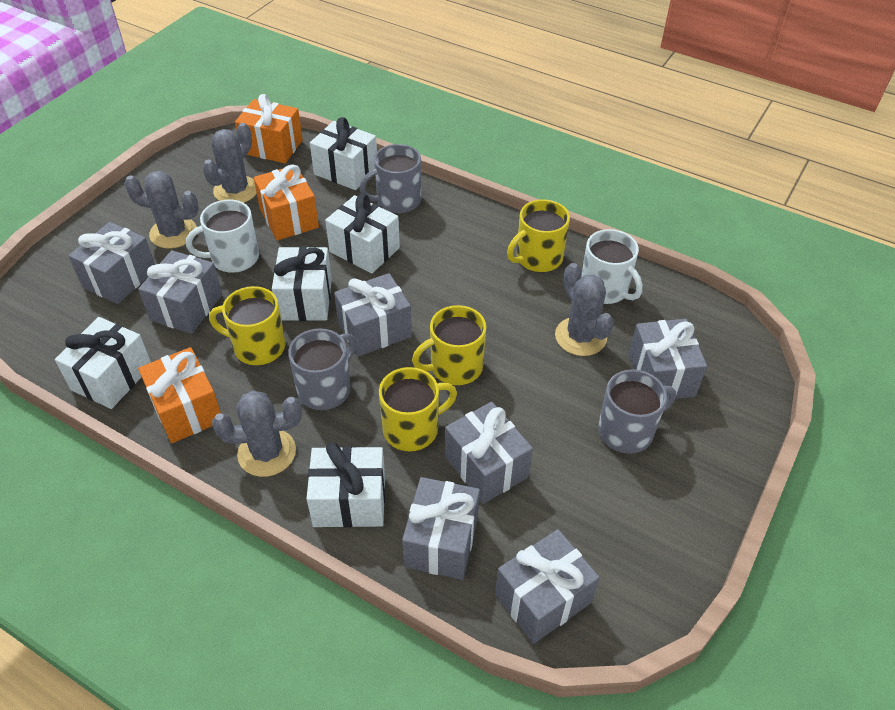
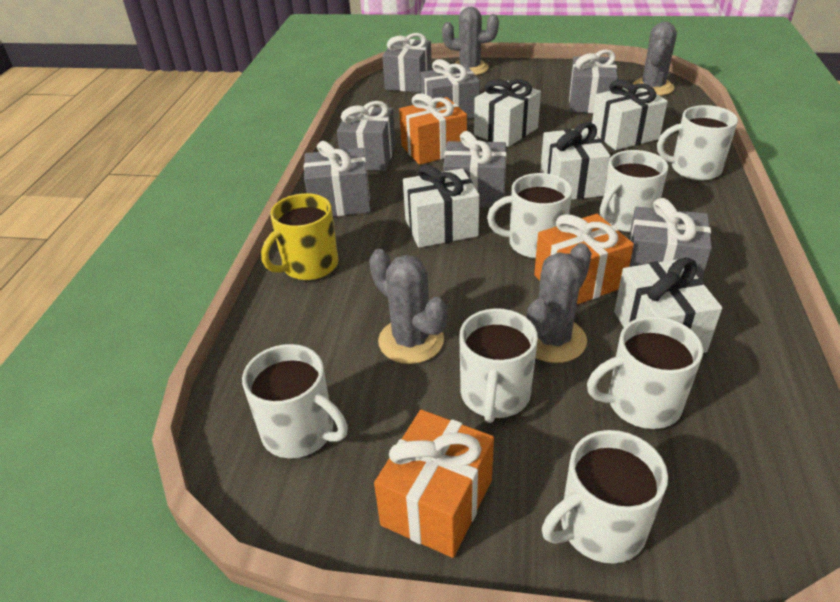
grey mug: 3 -> 0
white mug: 2 -> 7
yellow mug: 4 -> 1

